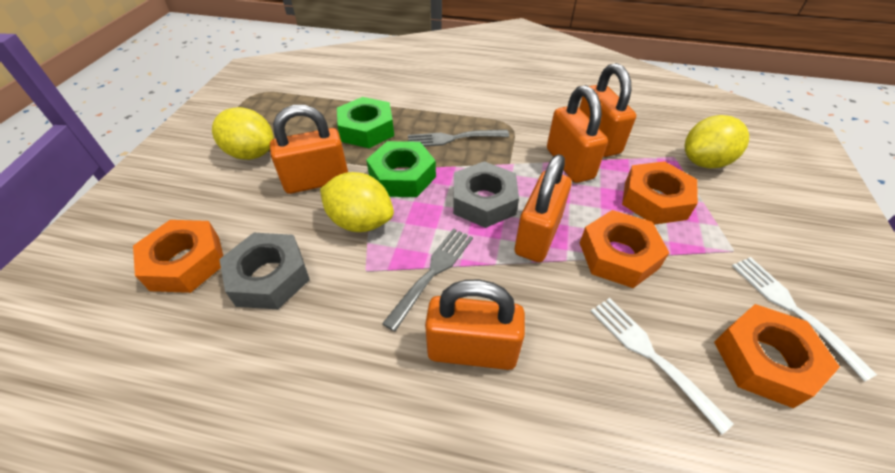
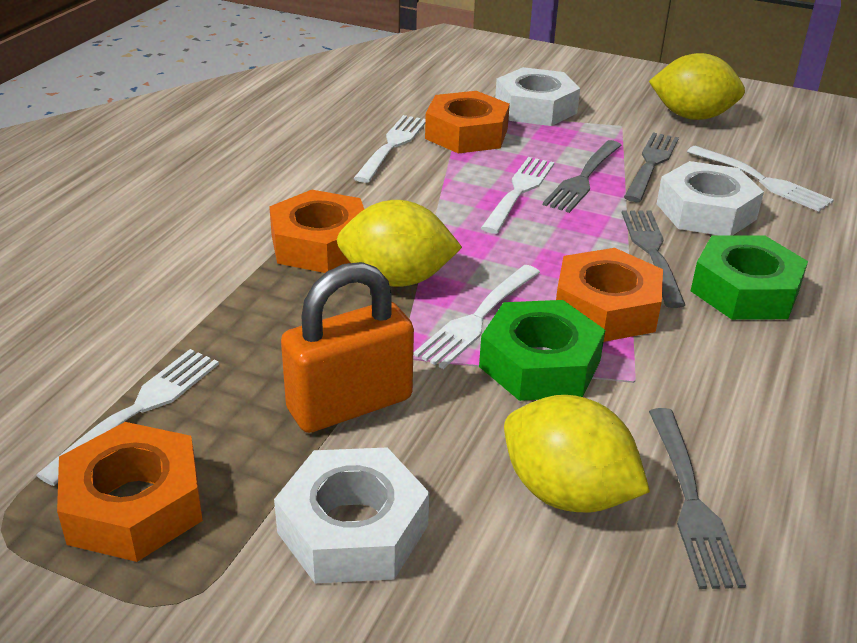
grey fork: 2 -> 4
grey nut: 2 -> 0
orange padlock: 5 -> 1
white fork: 2 -> 5
white nut: 0 -> 3

